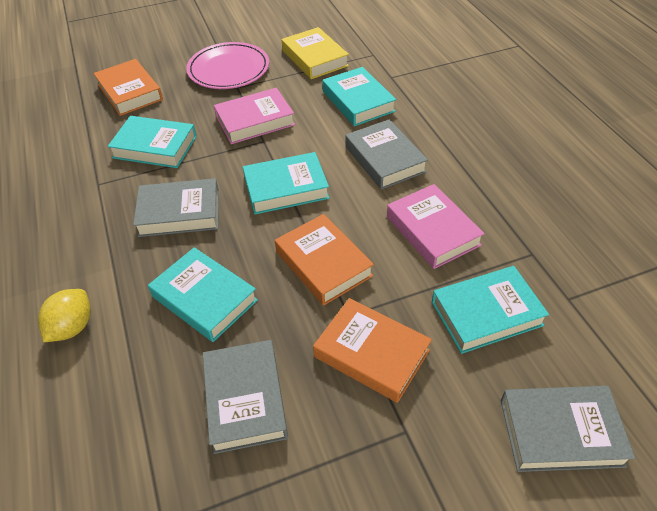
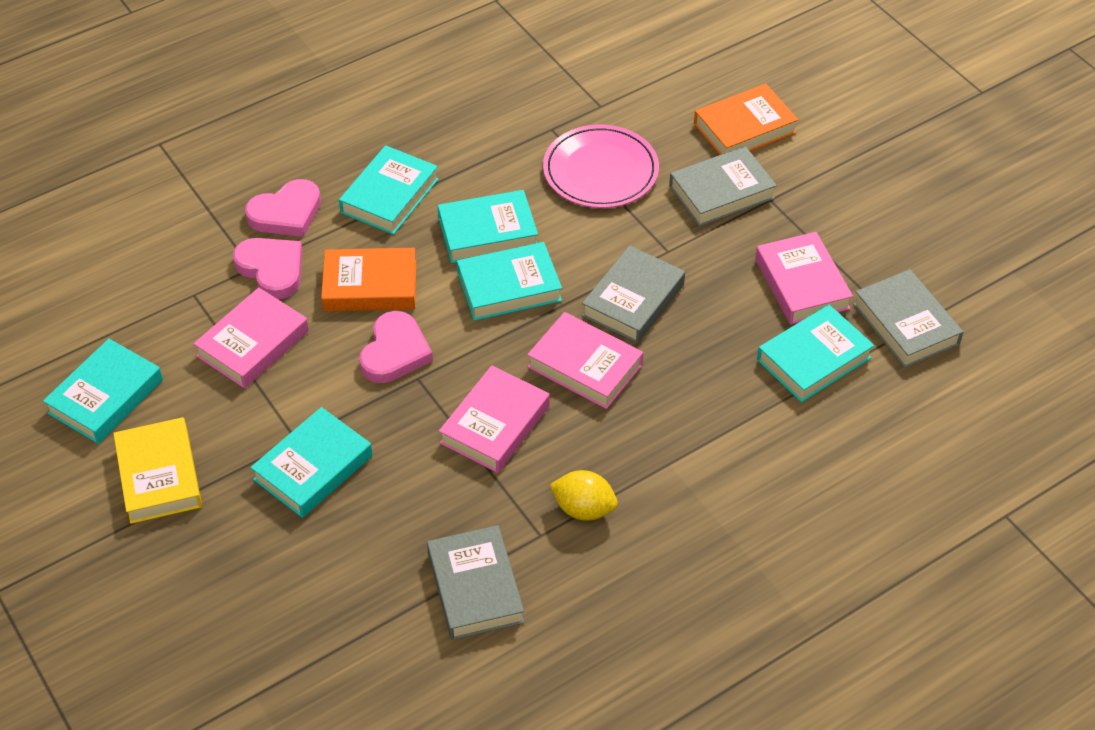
orange book: 3 -> 2
pink book: 2 -> 4
pink heart: 0 -> 3
turquoise book: 5 -> 6

